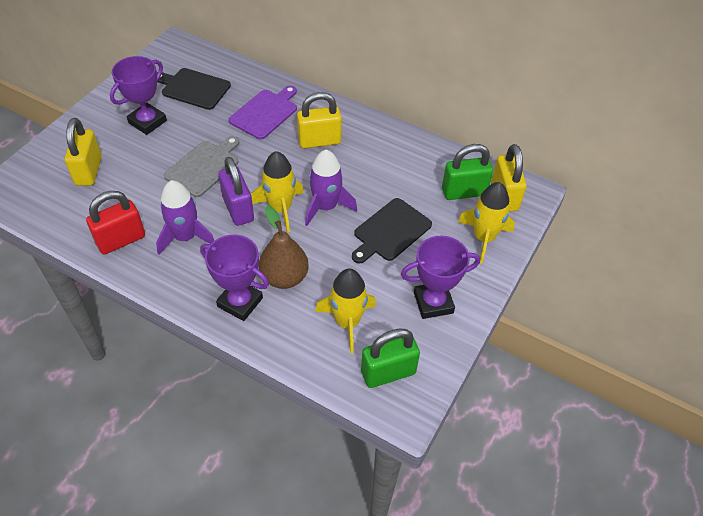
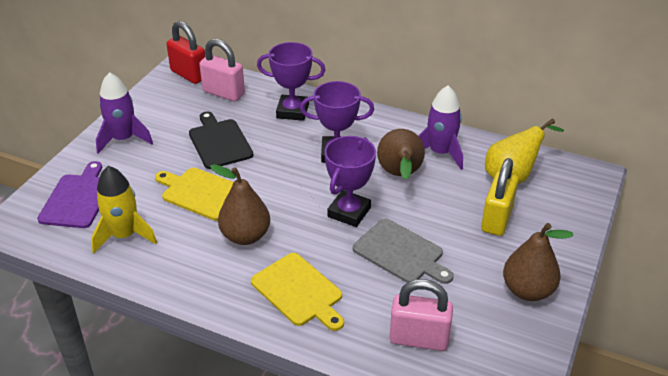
black cutting board: 2 -> 1
brown pear: 1 -> 3
green padlock: 2 -> 0
pink padlock: 0 -> 2
purple padlock: 1 -> 0
yellow cutting board: 0 -> 2
yellow padlock: 3 -> 1
yellow pear: 0 -> 1
yellow rocket: 3 -> 1

